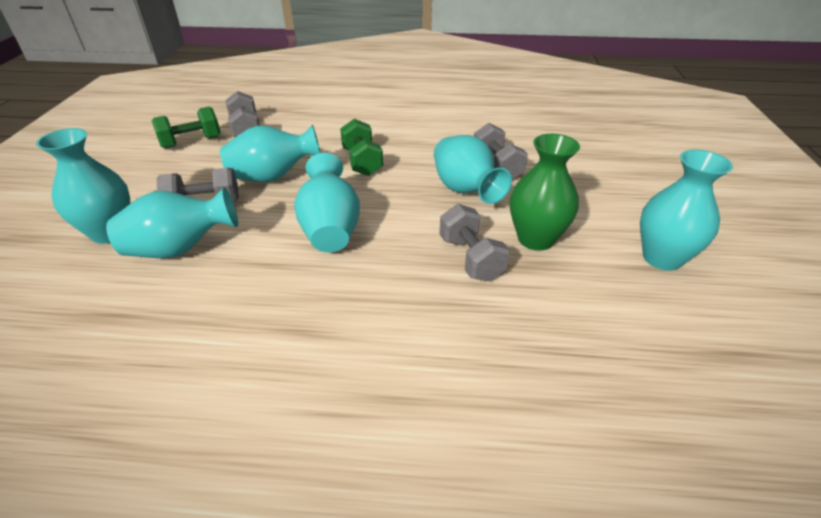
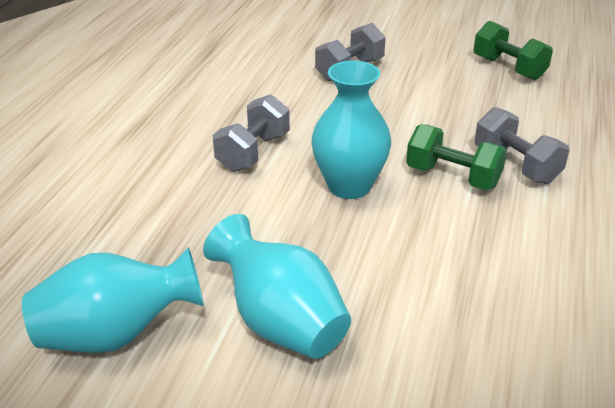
green vase: 1 -> 0
grey dumbbell: 4 -> 3
turquoise vase: 6 -> 3

